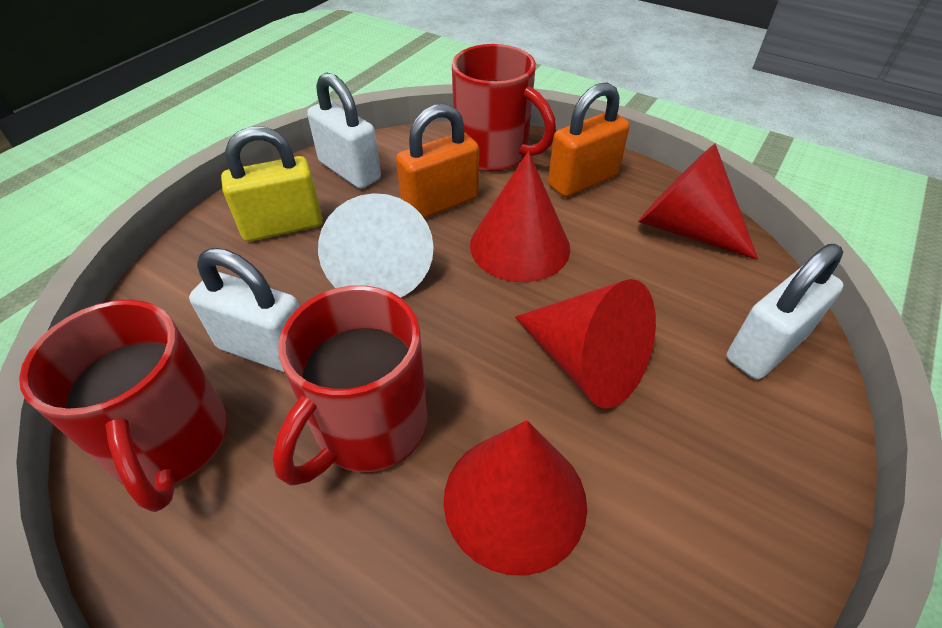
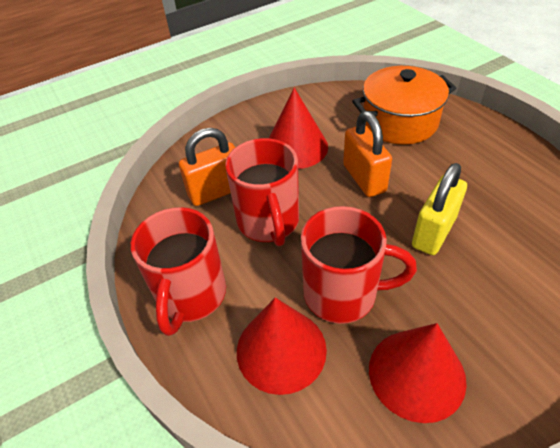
orange pot: 0 -> 1
red cone: 4 -> 3
white cone: 1 -> 0
white padlock: 3 -> 0

